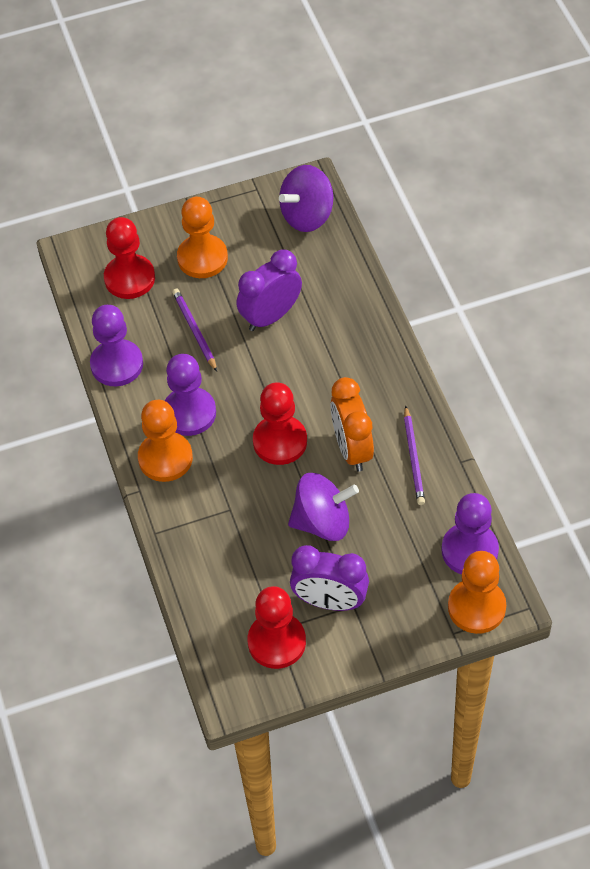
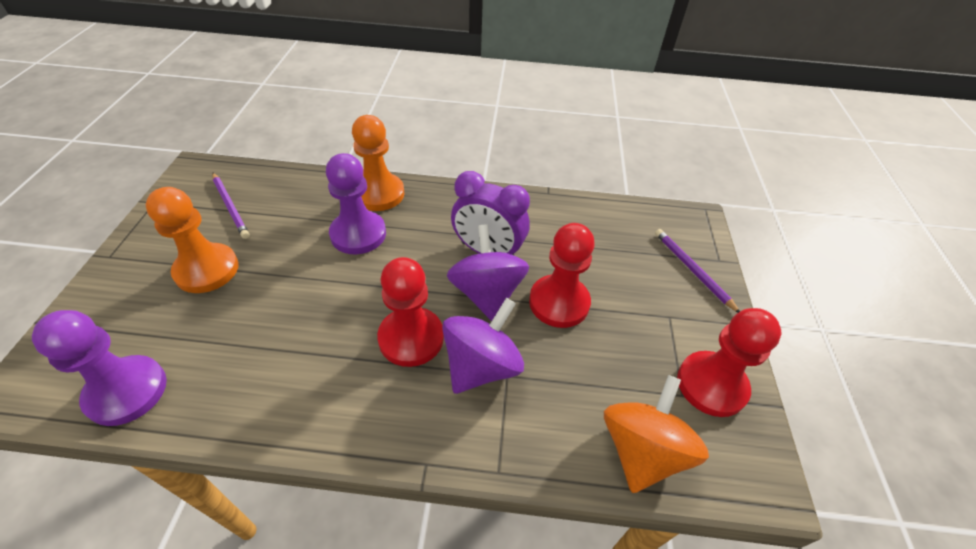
orange clock: 1 -> 0
orange pawn: 3 -> 2
orange spinning top: 0 -> 1
purple clock: 2 -> 1
purple pawn: 3 -> 2

